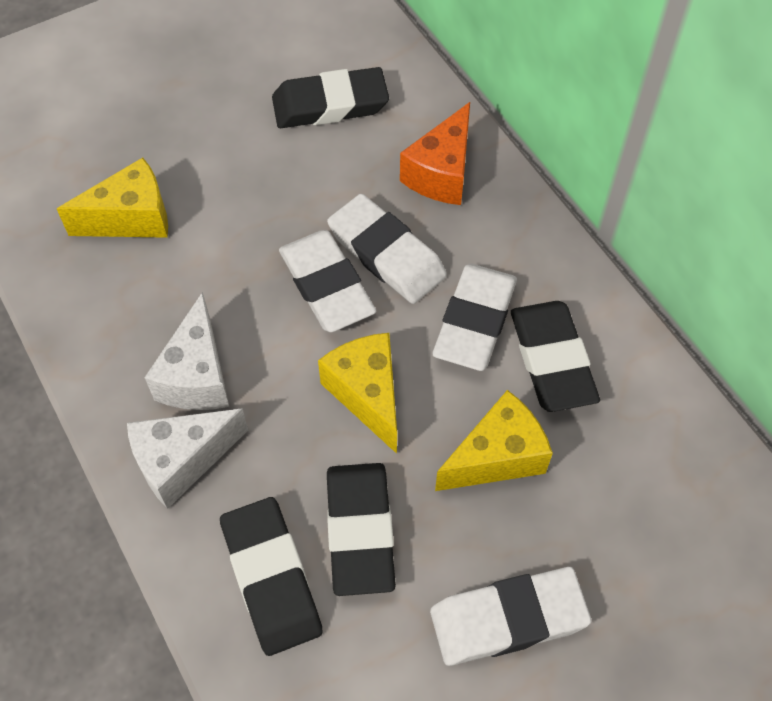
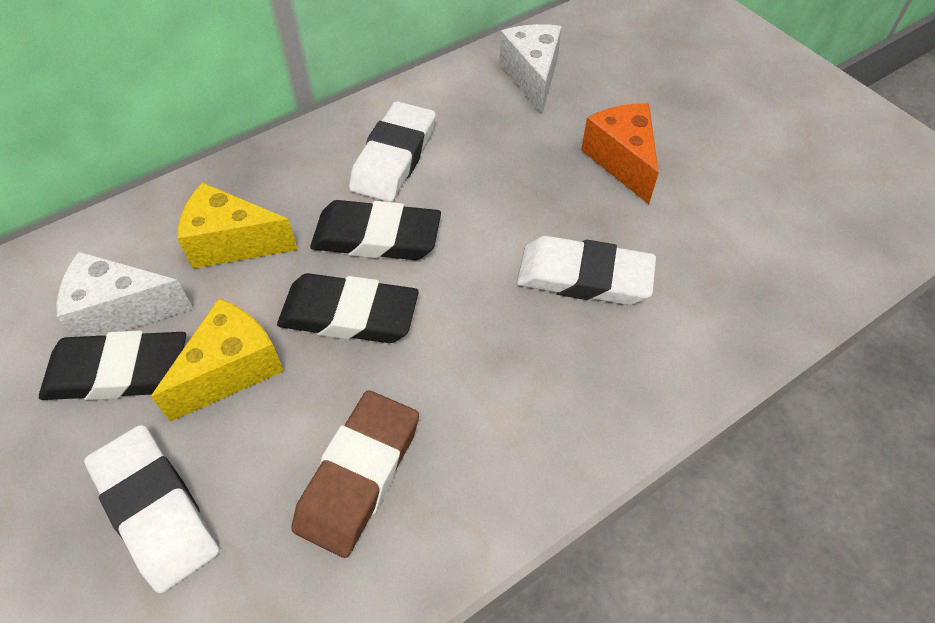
black eraser: 4 -> 3
brown eraser: 0 -> 1
white eraser: 4 -> 3
yellow cheese: 3 -> 2

